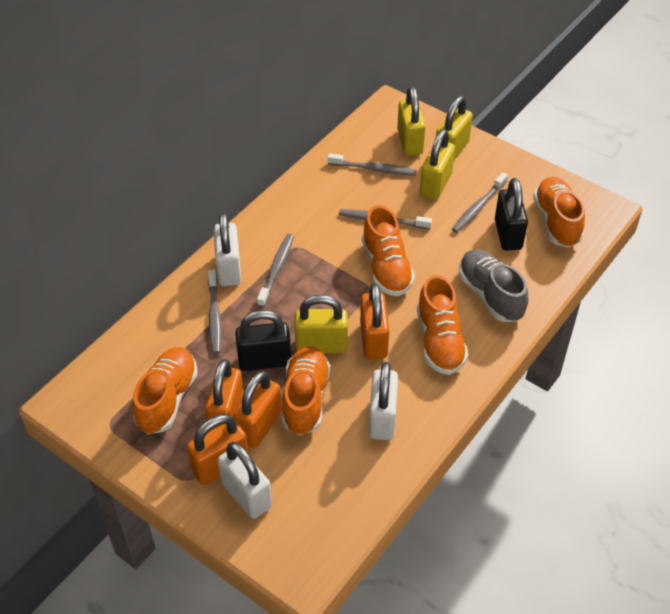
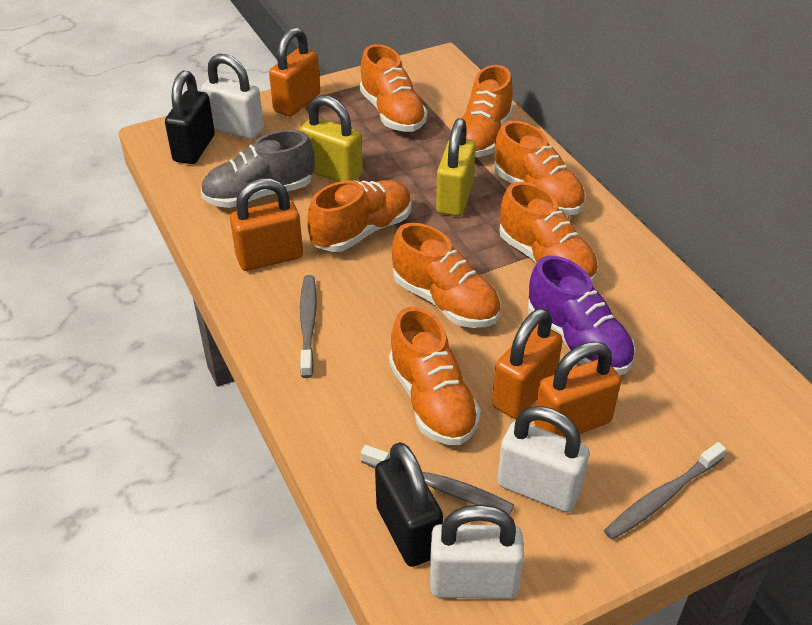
grey toothbrush: 5 -> 3
orange shoe: 5 -> 7
purple shoe: 0 -> 1
yellow padlock: 4 -> 2

